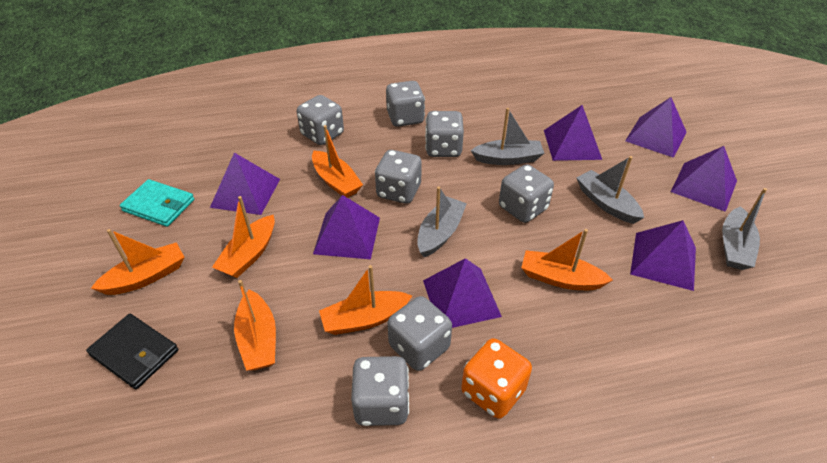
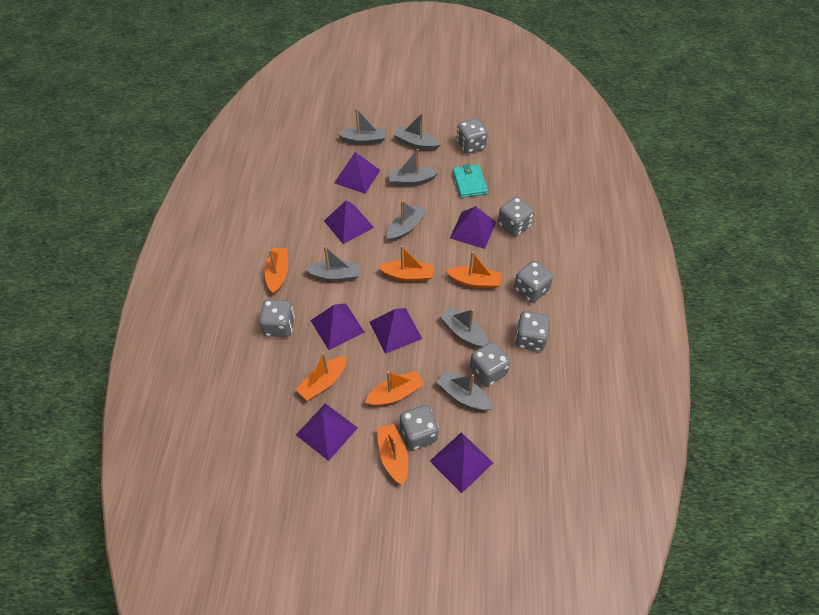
black wallet: 1 -> 0
grey boat: 4 -> 7
orange dice: 1 -> 0

